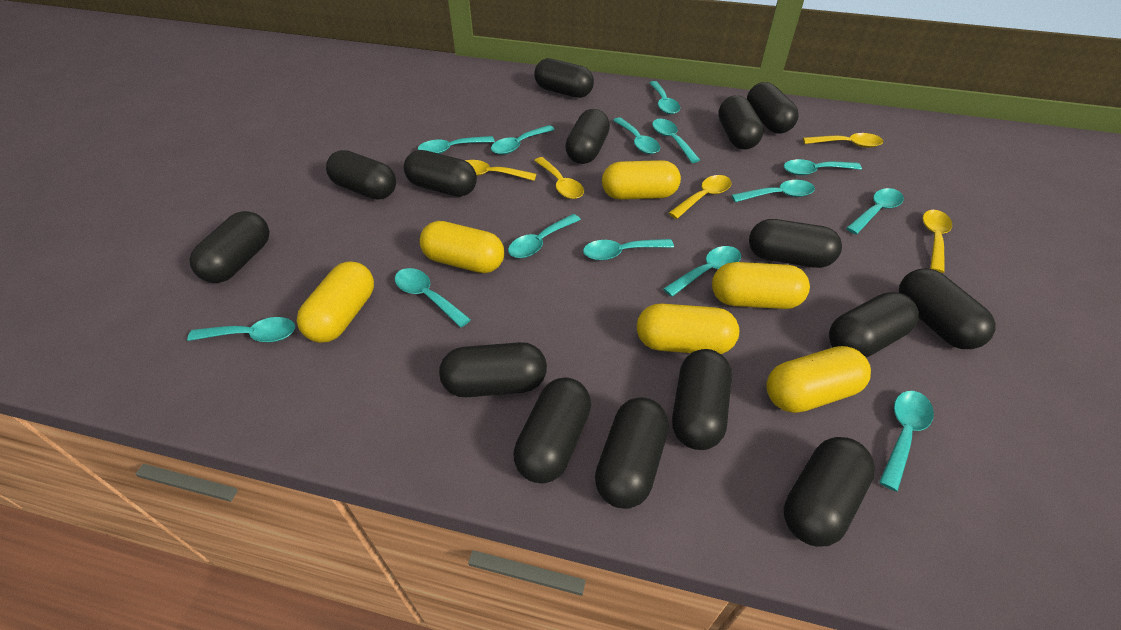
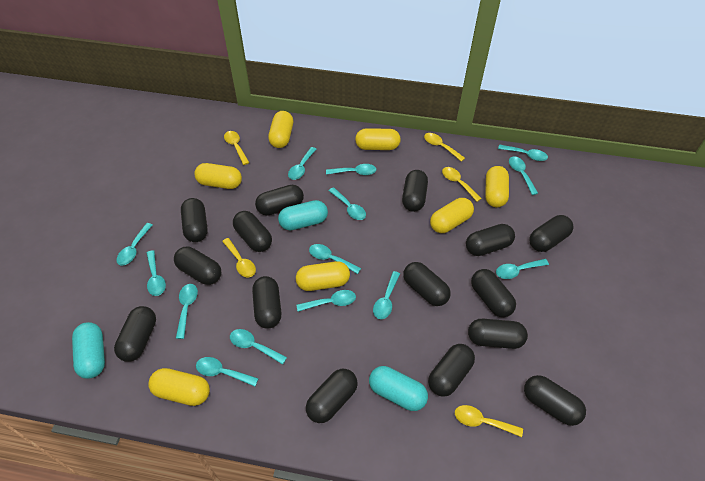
turquoise capsule: 0 -> 3
yellow capsule: 6 -> 7

